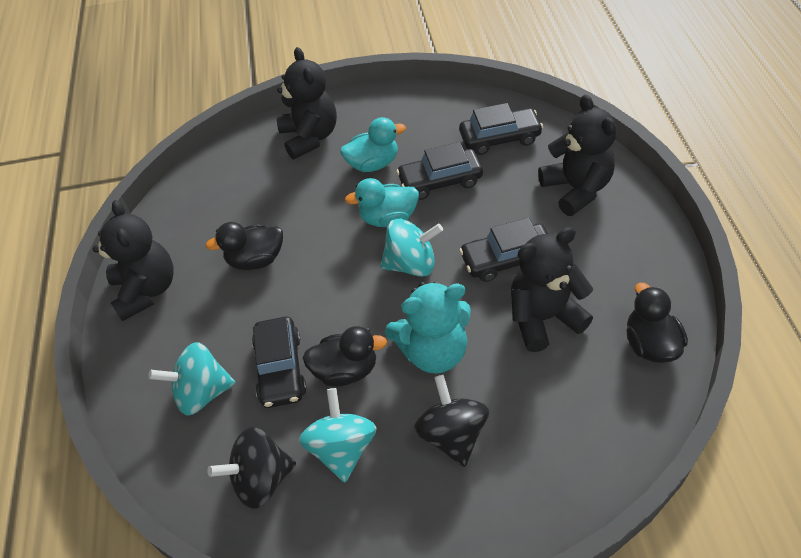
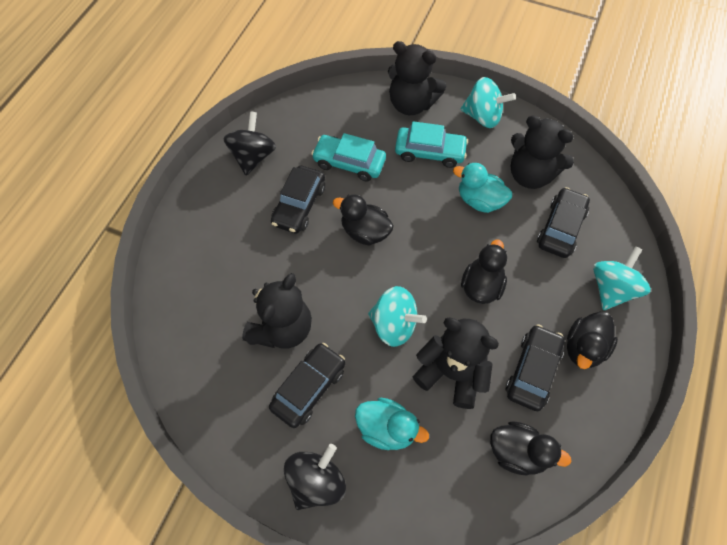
black duck: 3 -> 4
turquoise car: 0 -> 2
turquoise teddy bear: 1 -> 0

